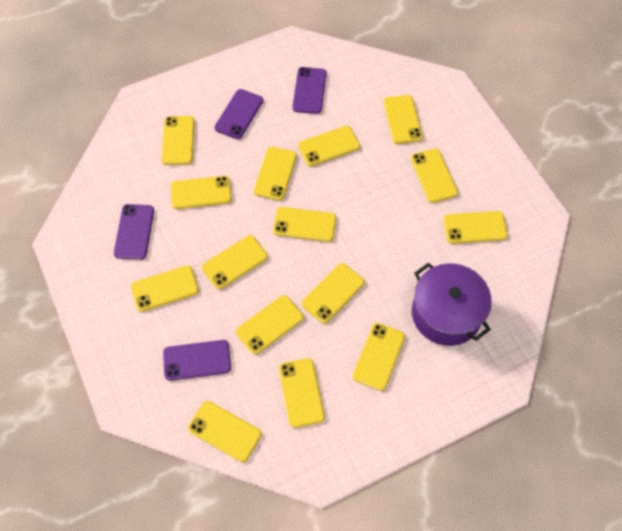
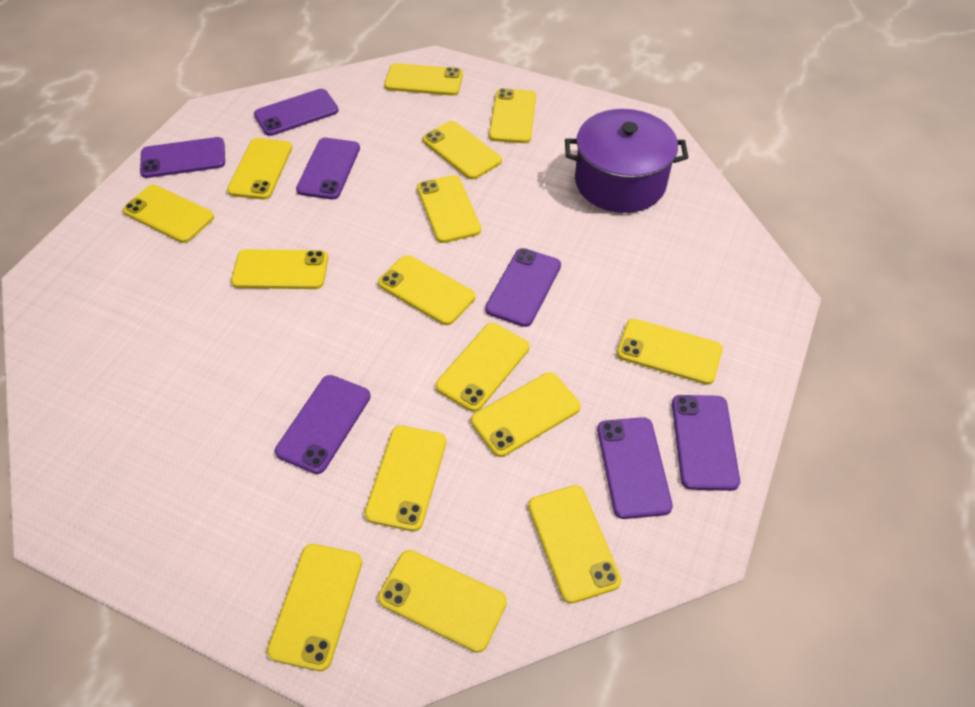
purple phone: 4 -> 7

